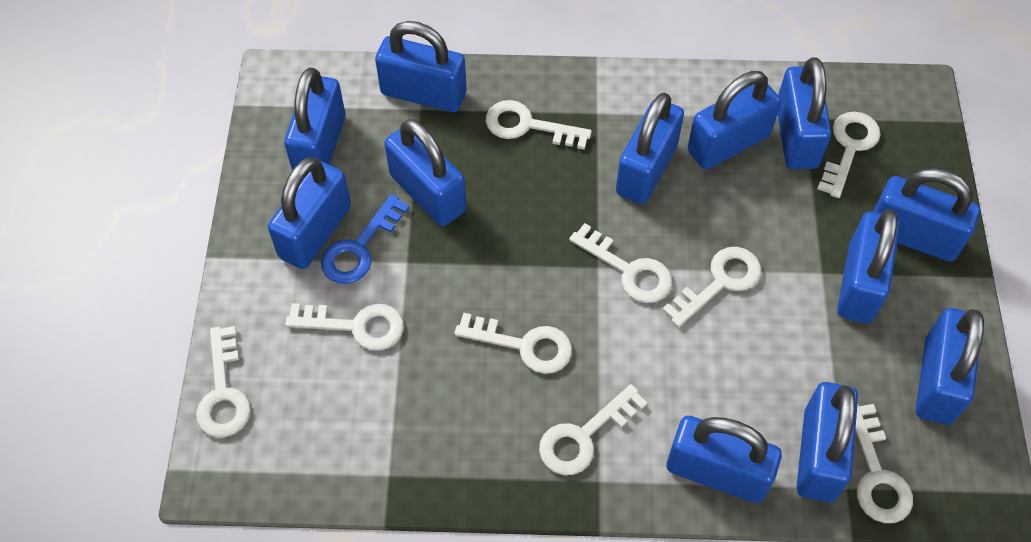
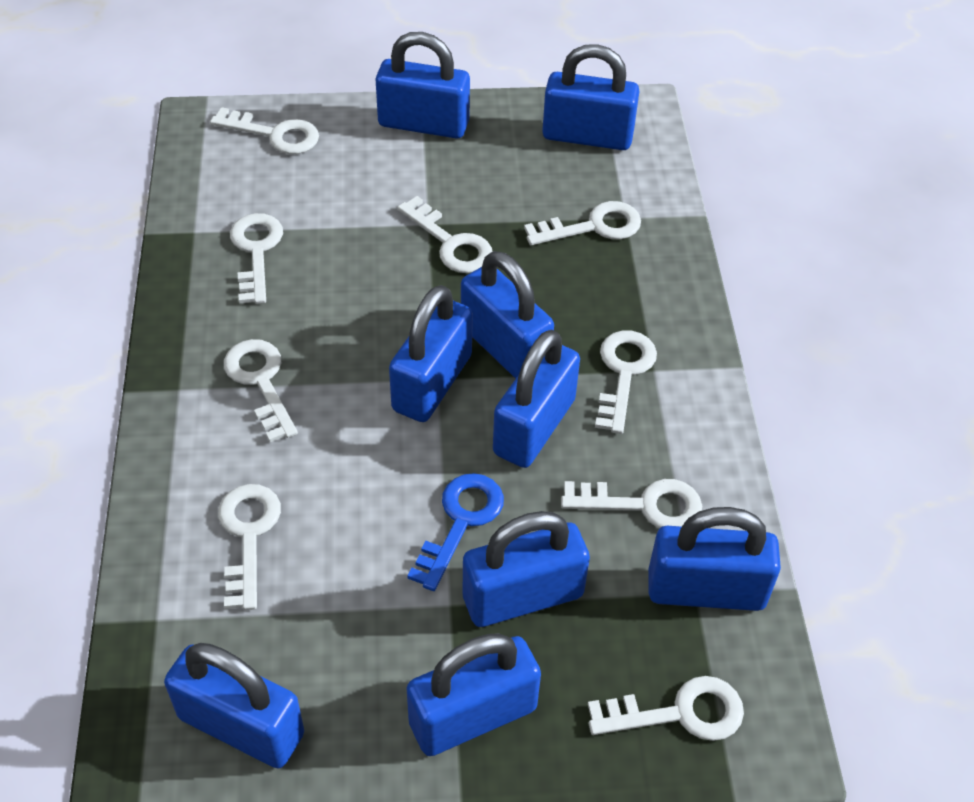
blue padlock: 12 -> 9

